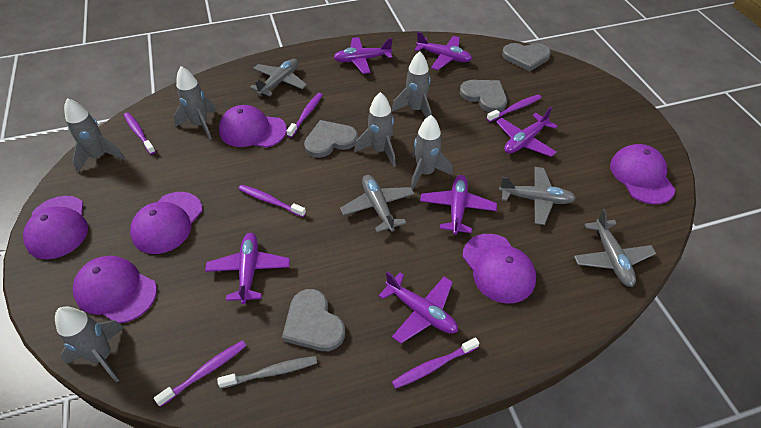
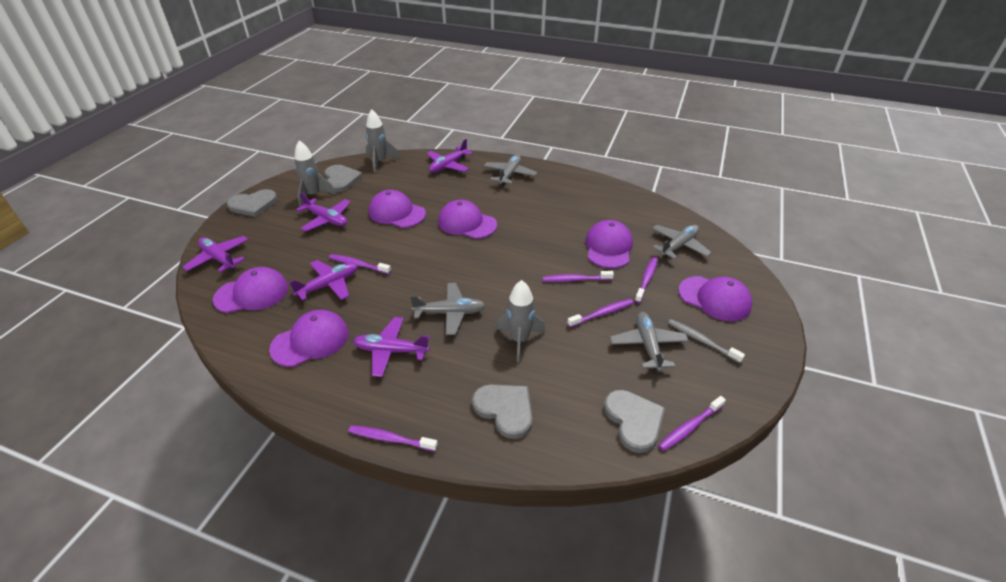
grey rocket: 6 -> 3
purple plane: 6 -> 5

